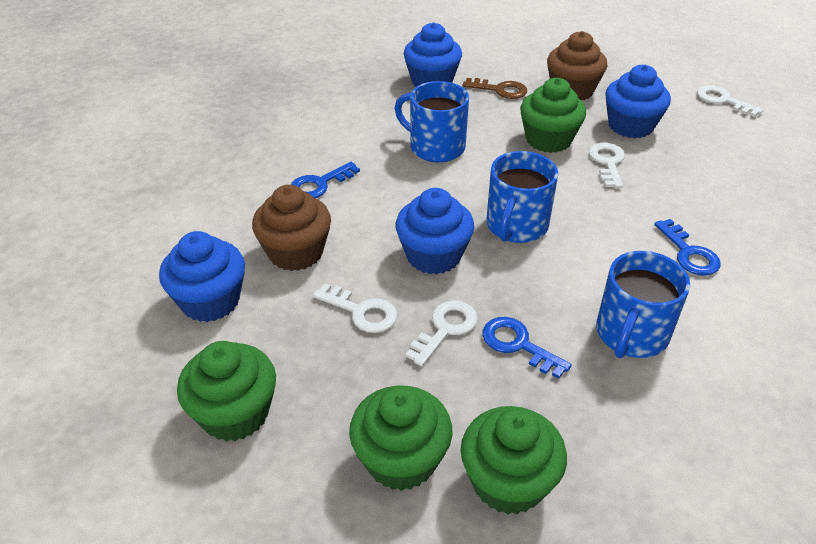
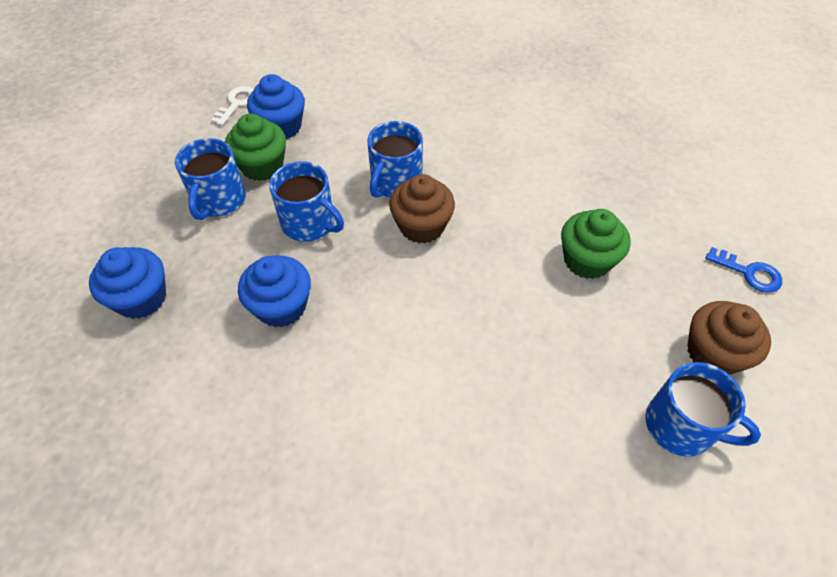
blue cupcake: 4 -> 3
blue key: 3 -> 1
blue mug: 3 -> 4
brown key: 1 -> 0
green cupcake: 4 -> 2
white key: 4 -> 1

